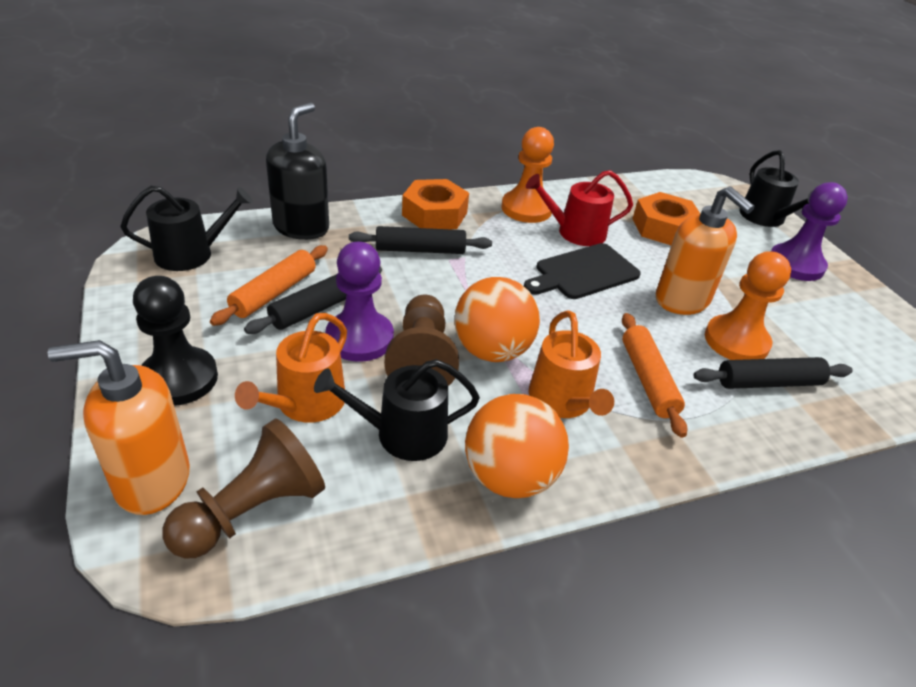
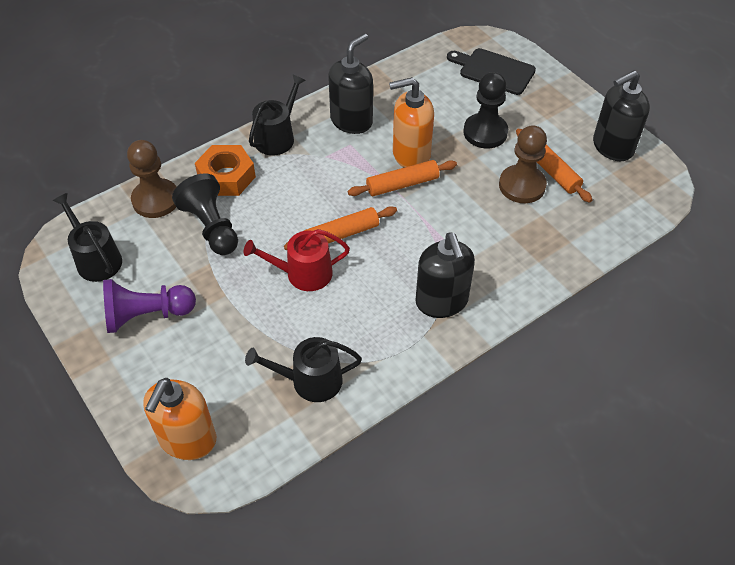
black pawn: 1 -> 2
black rolling pin: 3 -> 0
black soap dispenser: 1 -> 3
orange ball: 2 -> 0
orange nut: 2 -> 1
orange pawn: 2 -> 0
orange rolling pin: 2 -> 3
orange watering can: 2 -> 0
purple pawn: 2 -> 1

